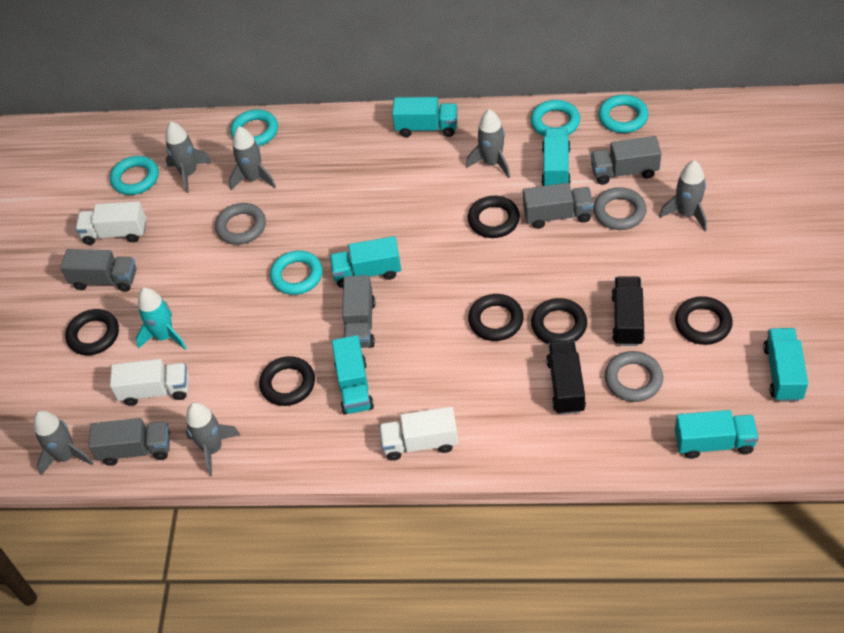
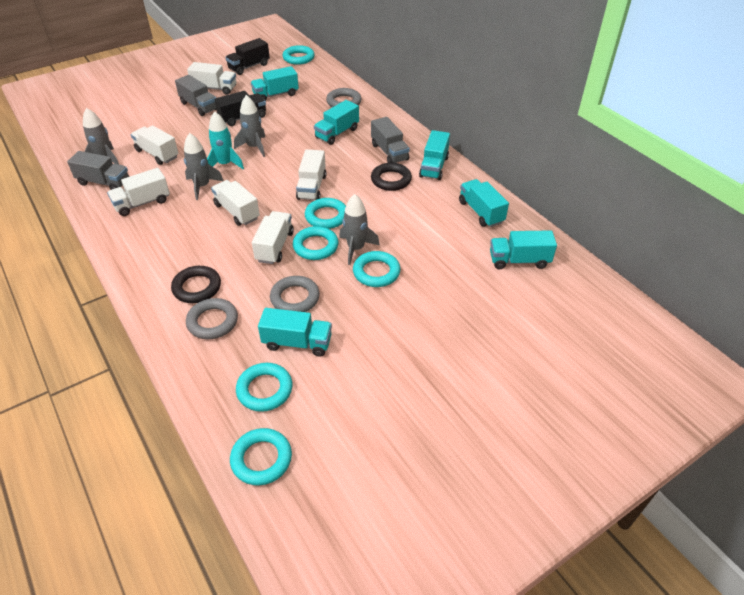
black ring: 6 -> 2
grey rocket: 6 -> 4
grey truck: 5 -> 3
turquoise ring: 5 -> 6
white truck: 3 -> 6

